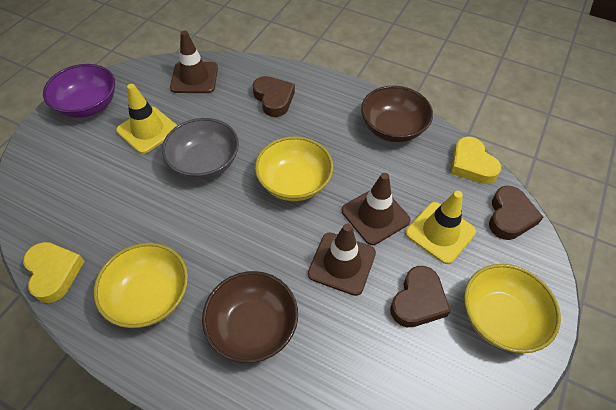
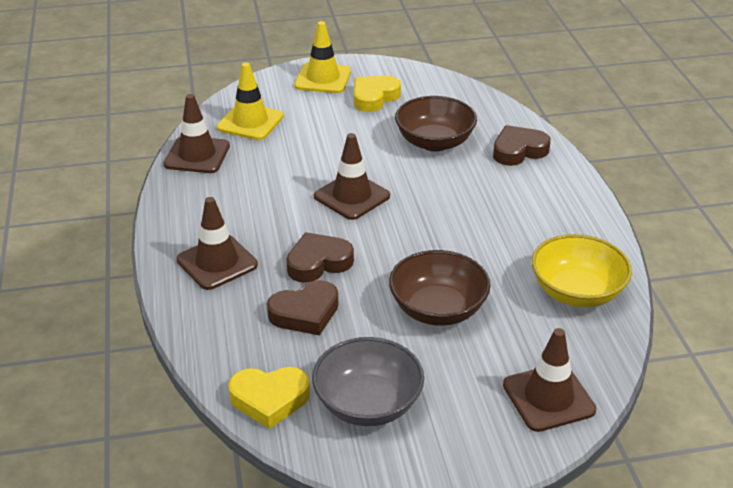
brown traffic cone: 3 -> 4
purple bowl: 1 -> 0
yellow bowl: 3 -> 1

